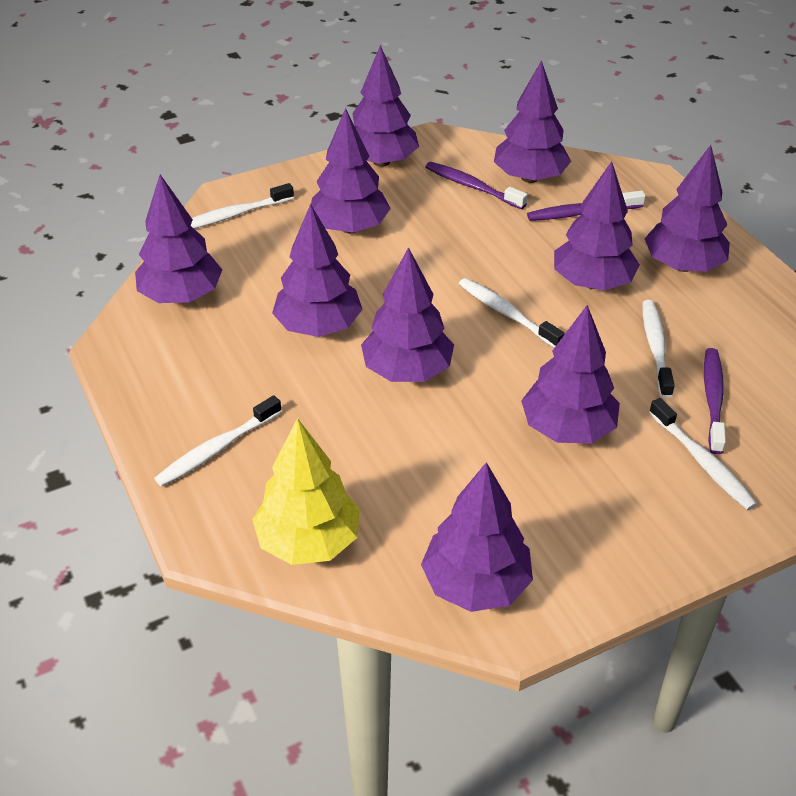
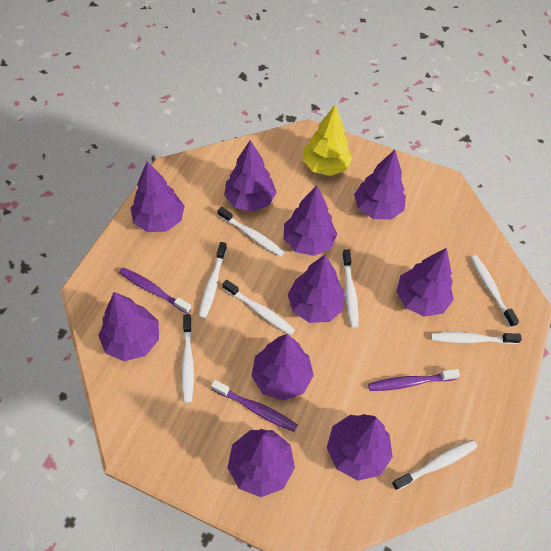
white toothbrush: 5 -> 8

